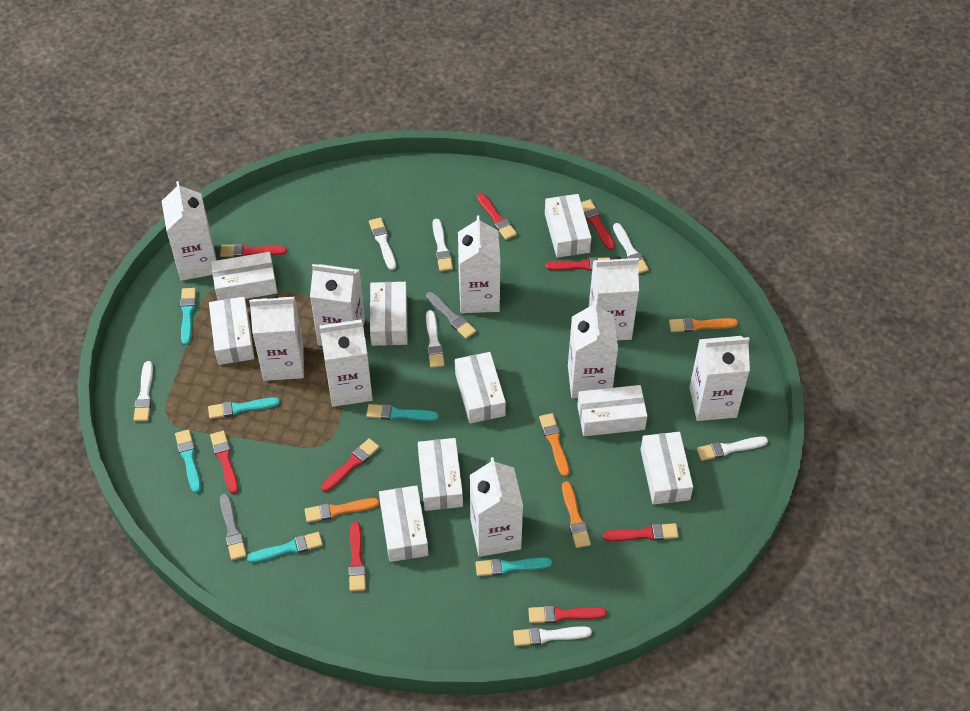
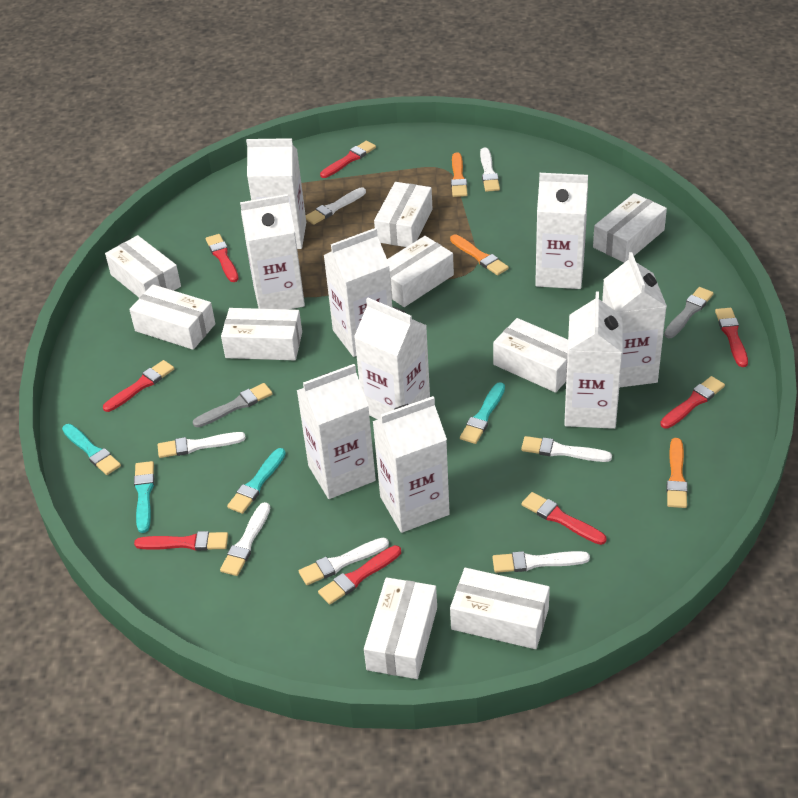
orange brush: 4 -> 3
red brush: 9 -> 8
turquoise brush: 6 -> 4

